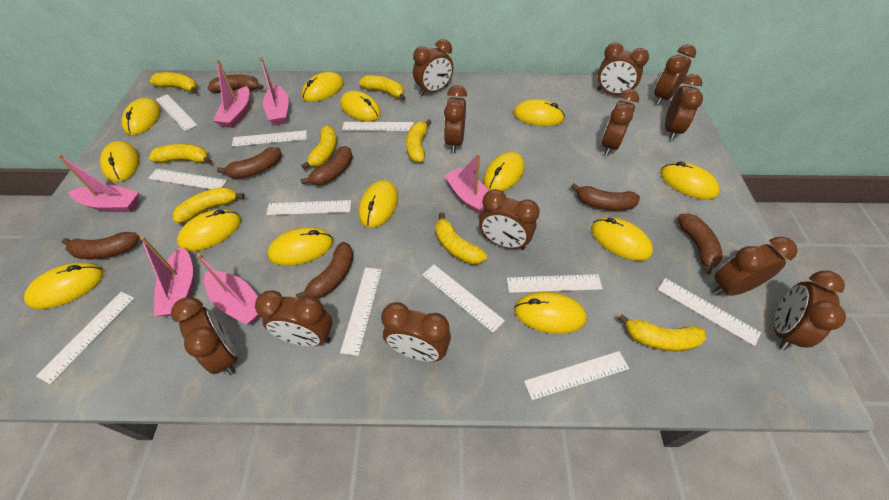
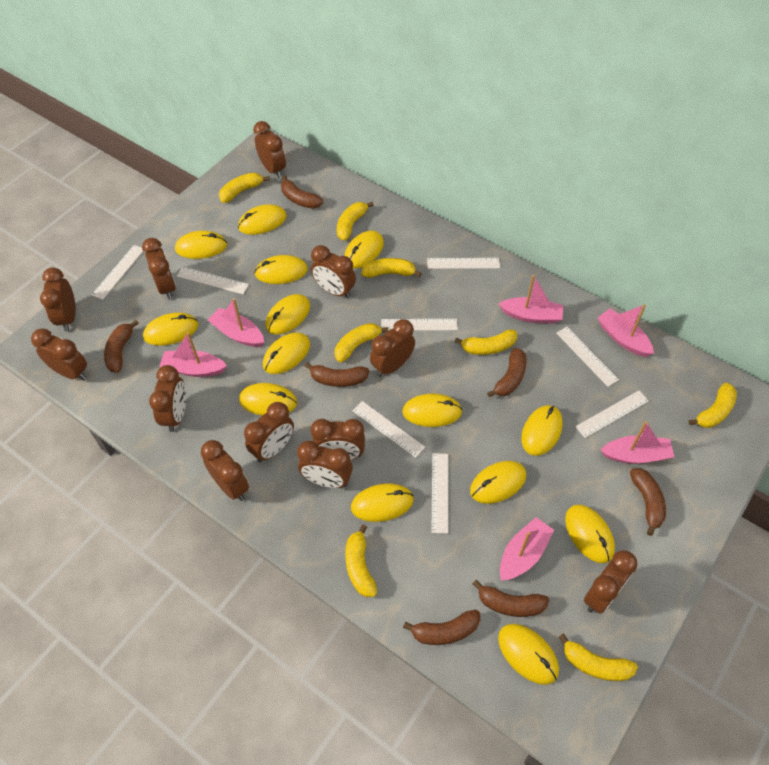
white ruler: 11 -> 8
yellow mouse: 13 -> 14

